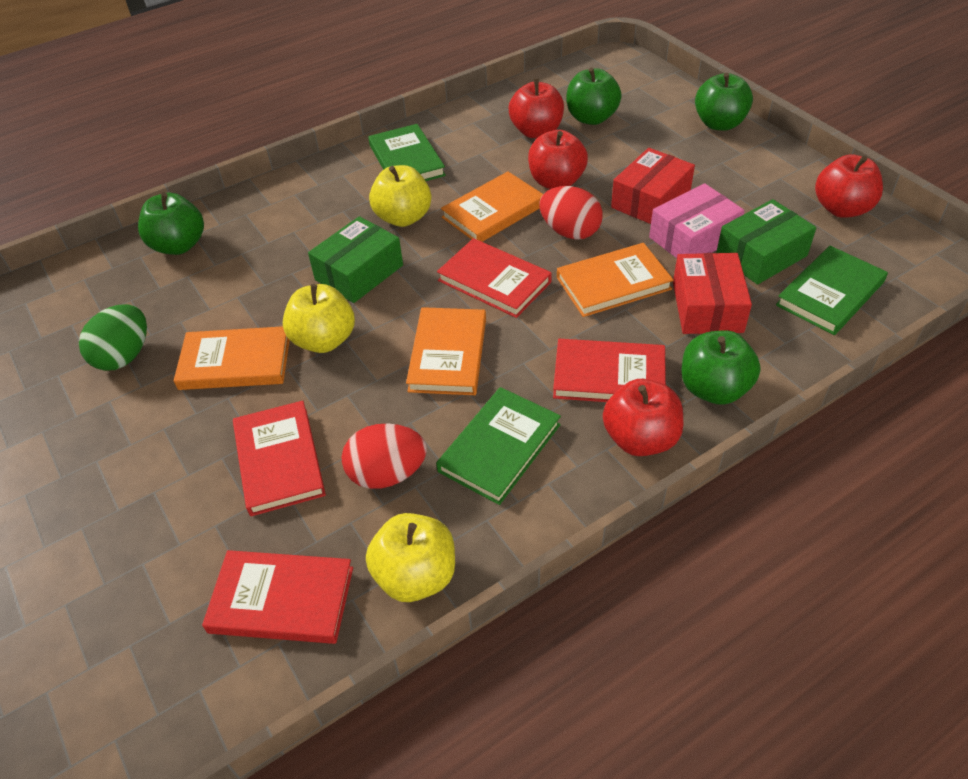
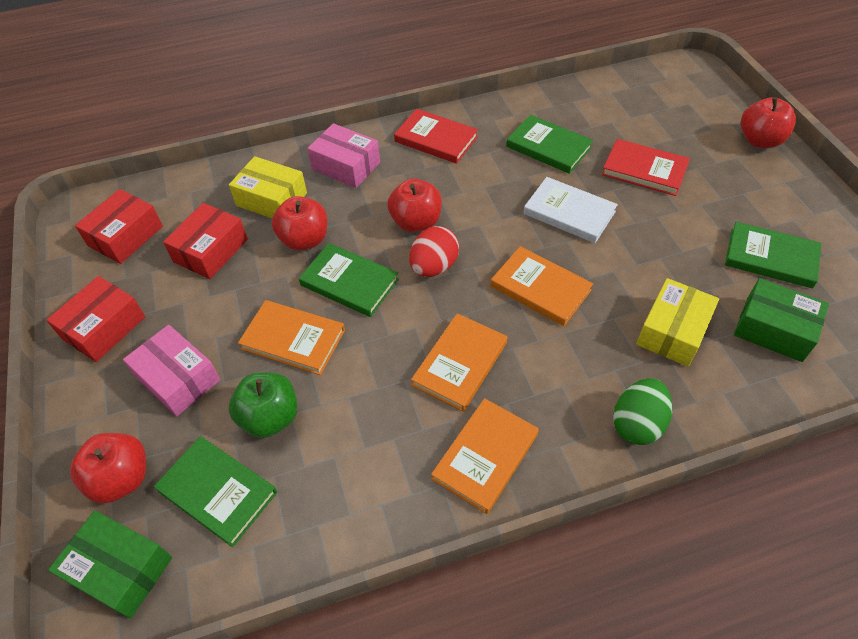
green apple: 4 -> 1
green book: 3 -> 4
pink box: 1 -> 2
red book: 4 -> 2
red box: 2 -> 3
red egg: 2 -> 1
white book: 0 -> 1
yellow apple: 3 -> 0
yellow box: 0 -> 2

